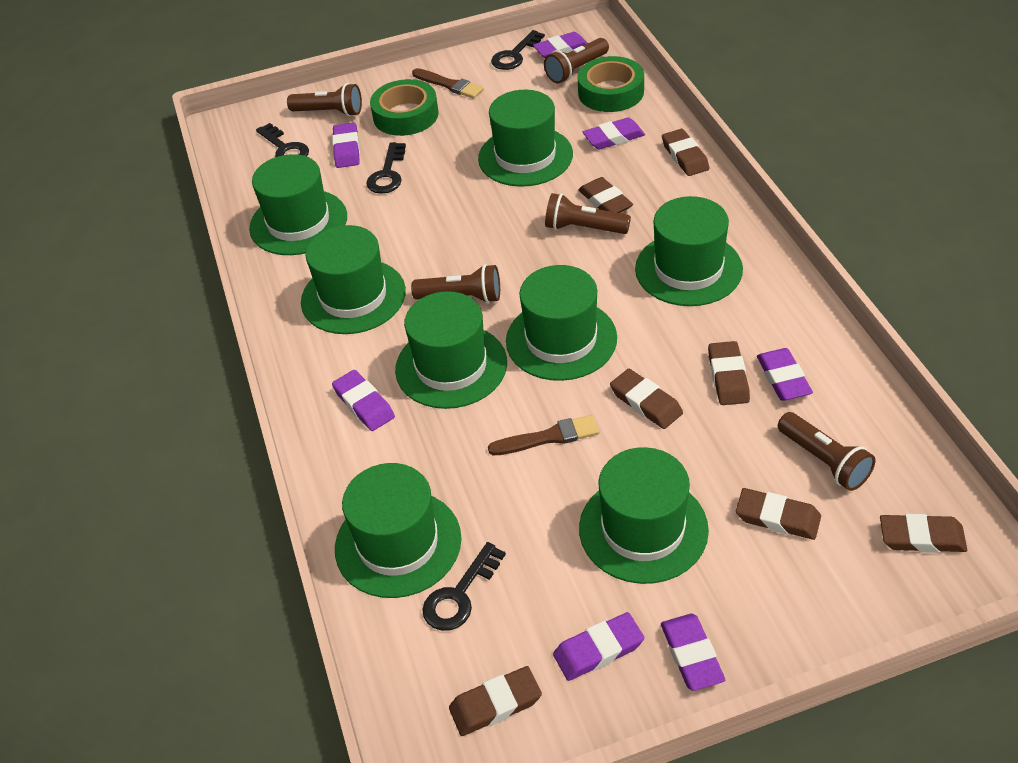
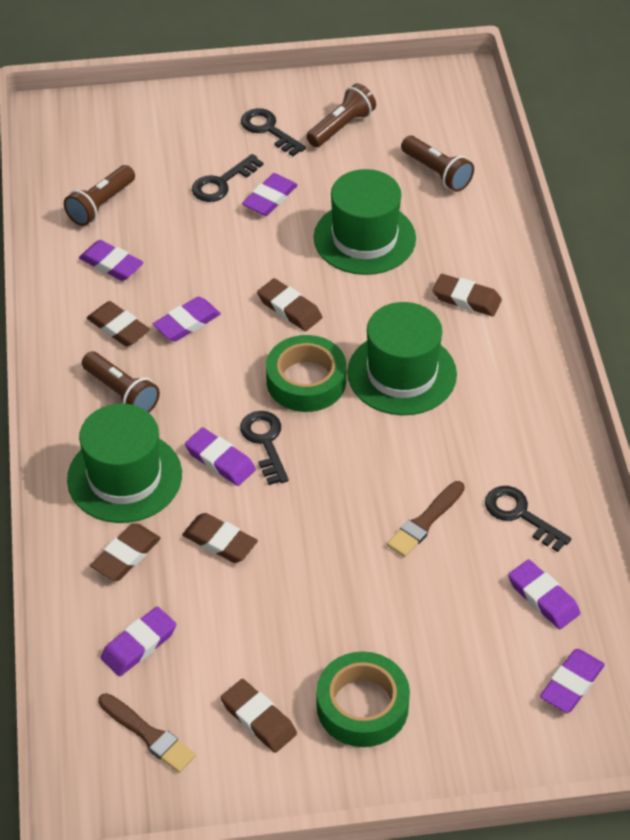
brown eraser: 7 -> 6
brown flashlight: 5 -> 4
green hat: 8 -> 3

